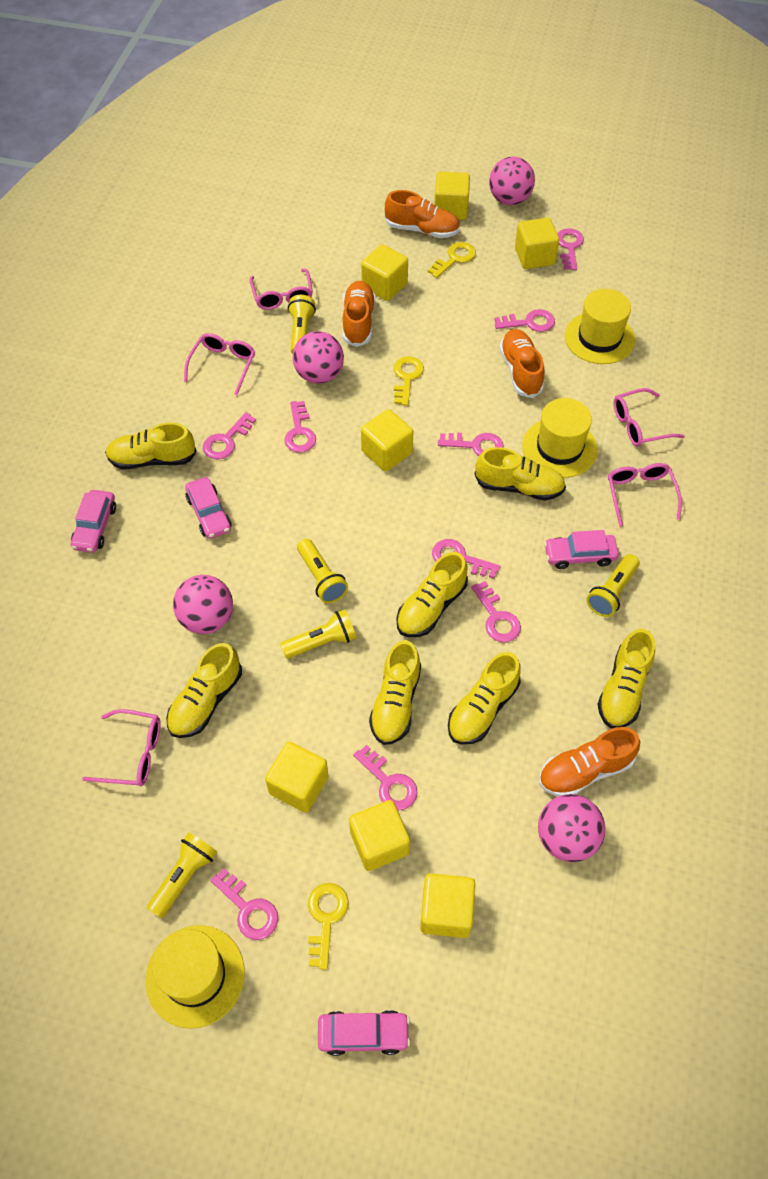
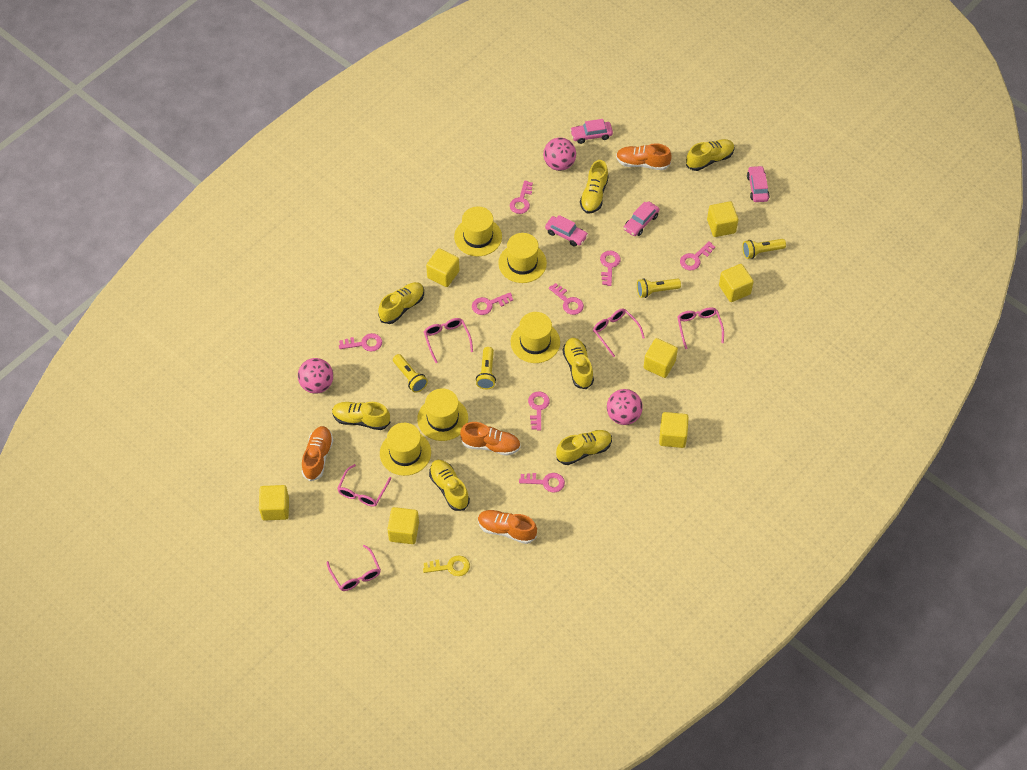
pink ball: 4 -> 3
pink key: 9 -> 8
yellow flashlight: 5 -> 4
yellow hat: 3 -> 5
yellow key: 3 -> 1

